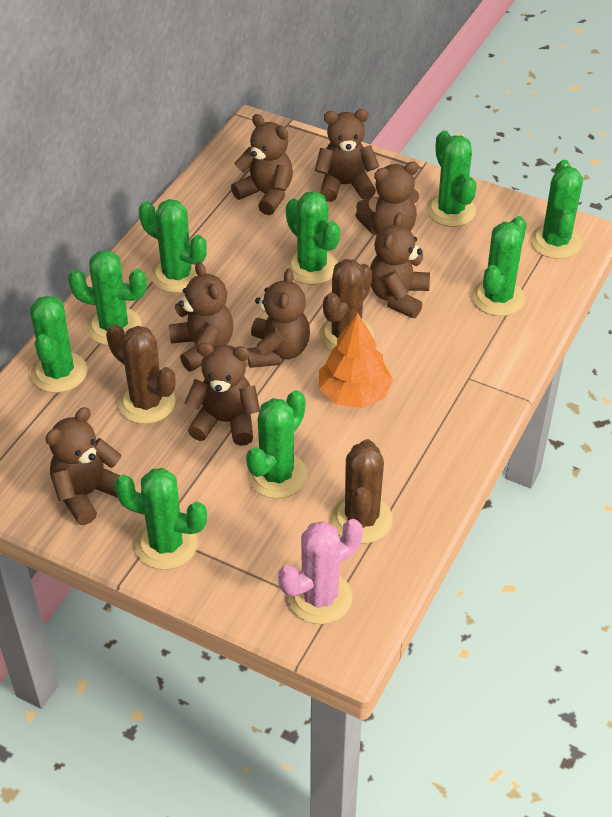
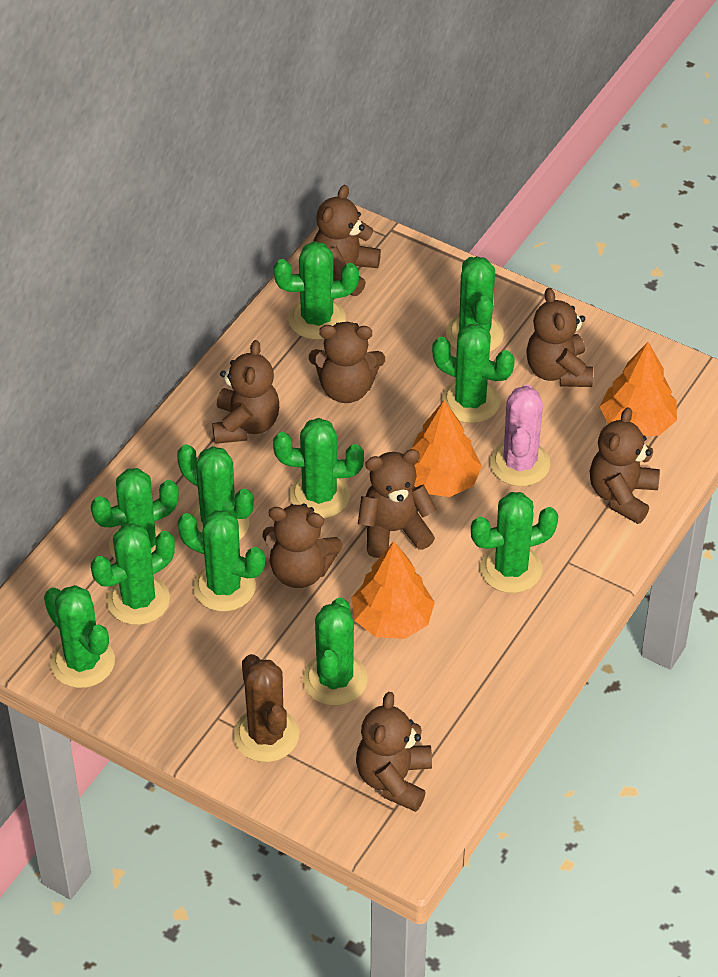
brown cactus: 3 -> 1
green cactus: 9 -> 11
orange tree: 1 -> 3

